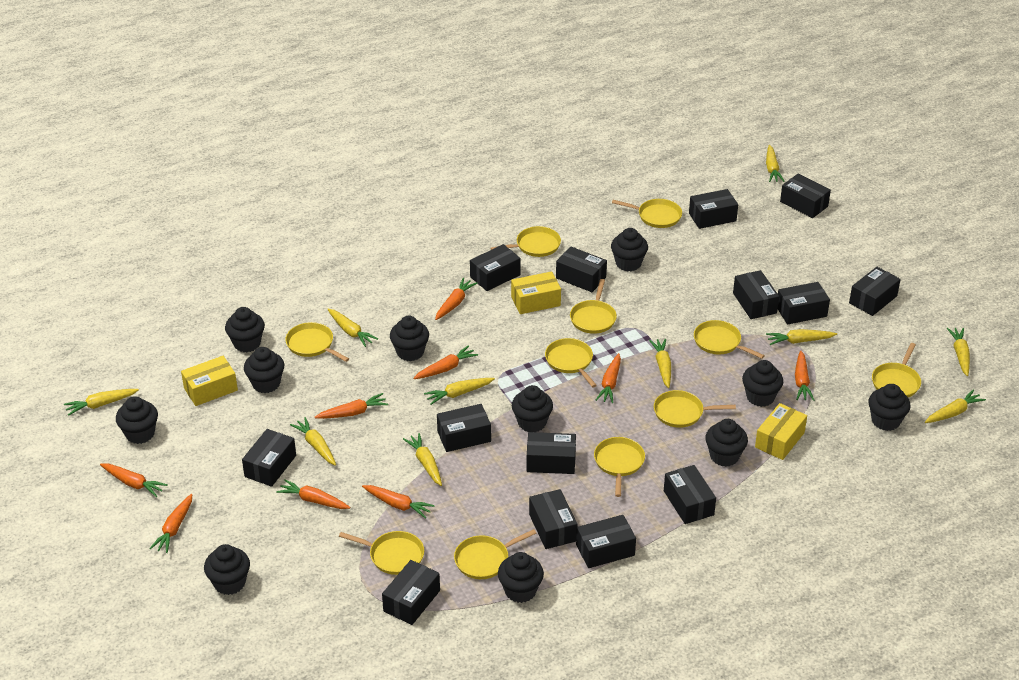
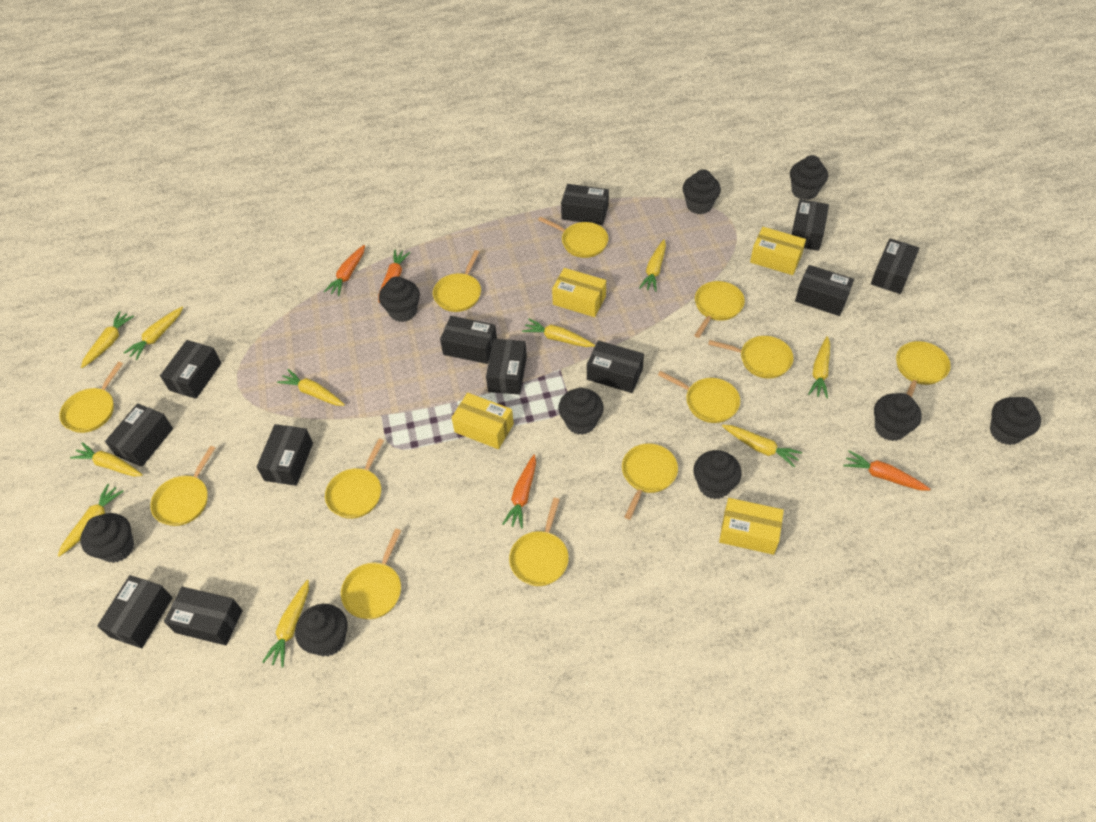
black box: 14 -> 12
black cupcake: 11 -> 9
orange carrot: 9 -> 4
yellow box: 3 -> 4
yellow pan: 11 -> 12

